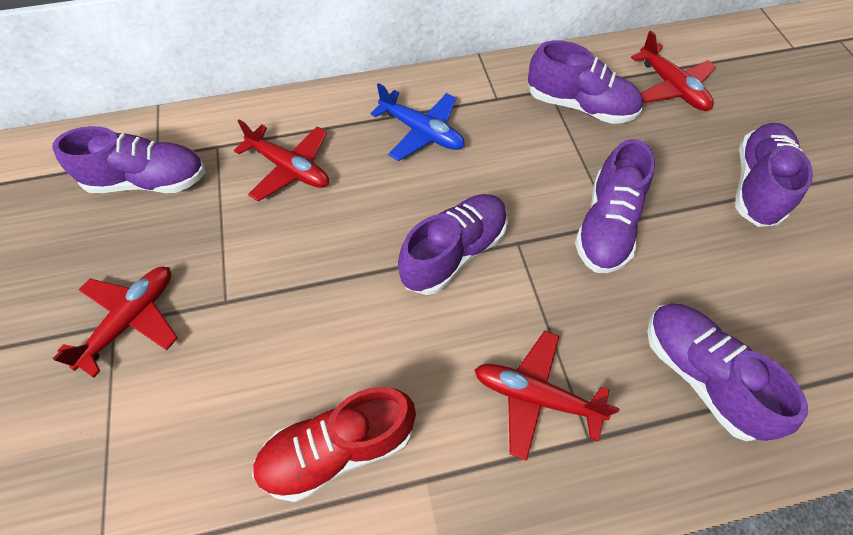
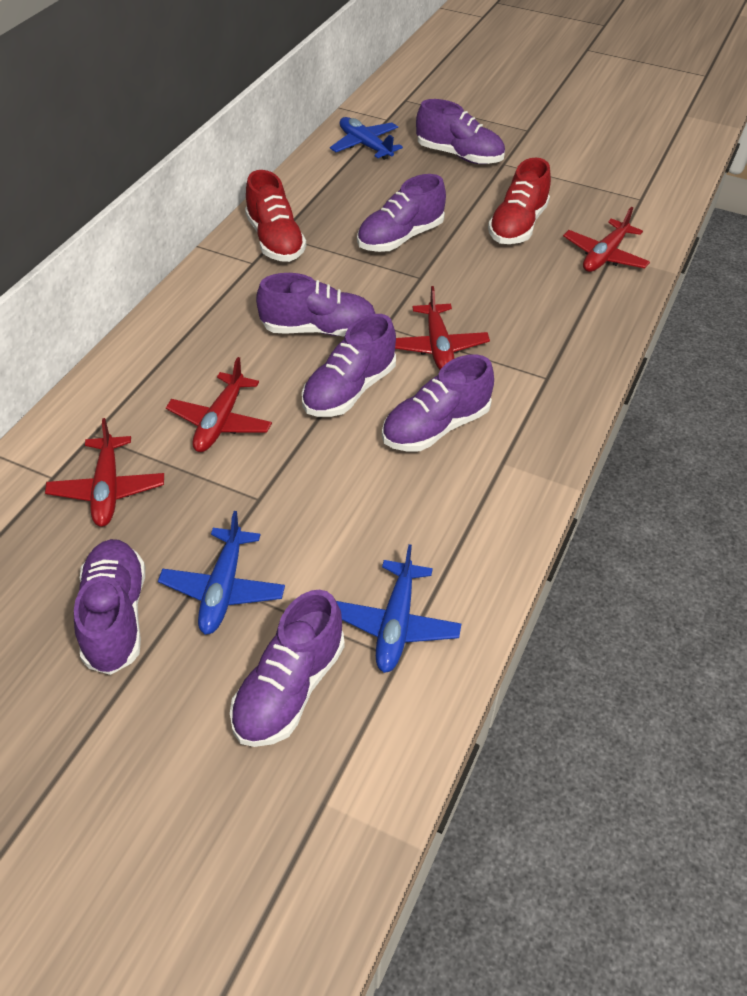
blue plane: 1 -> 3
purple shoe: 6 -> 7
red shoe: 1 -> 2

